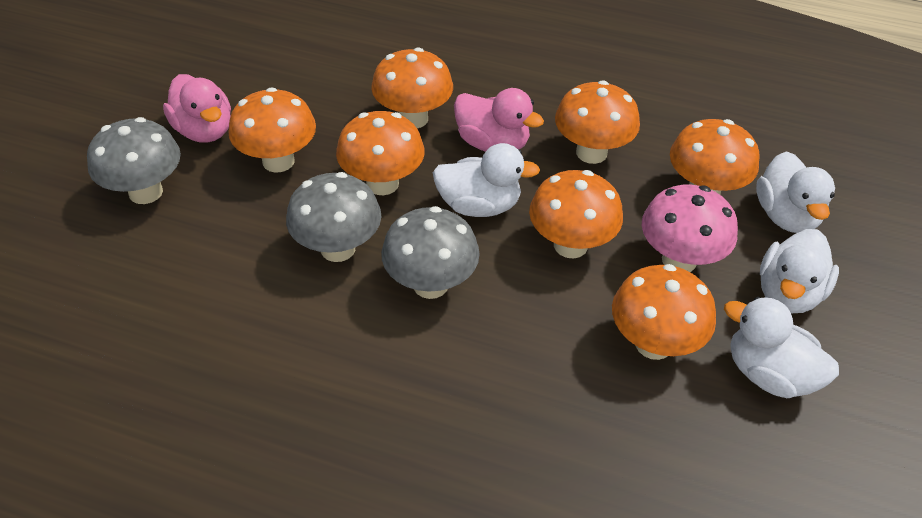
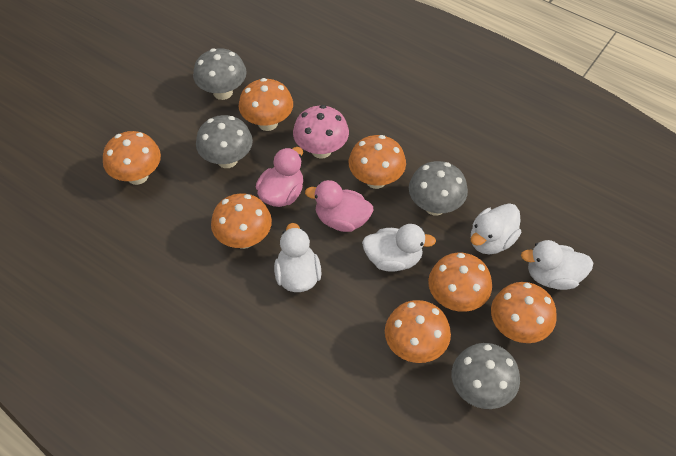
grey mushroom: 3 -> 4

